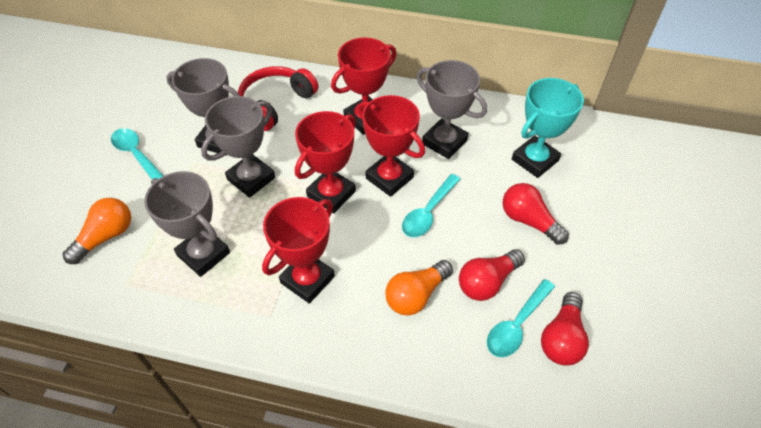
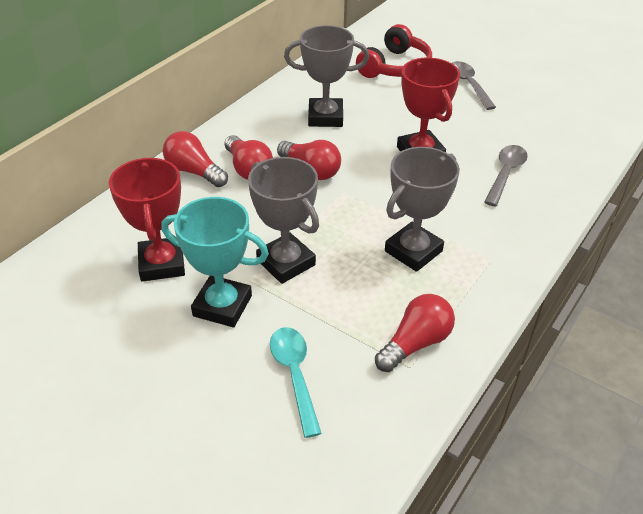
grey spoon: 0 -> 2
grey trophy: 4 -> 3
orange light bulb: 2 -> 0
red light bulb: 3 -> 4
red trophy: 4 -> 2
turquoise spoon: 3 -> 1

